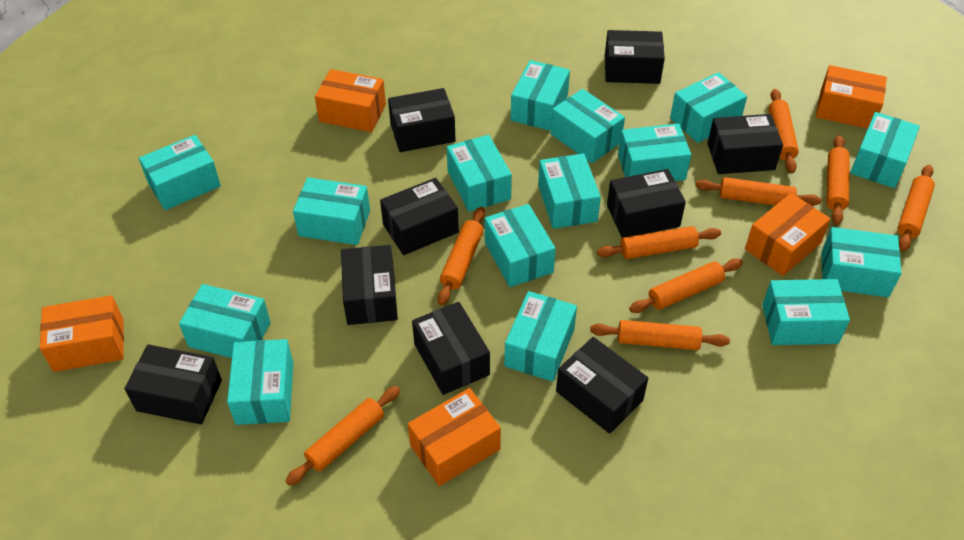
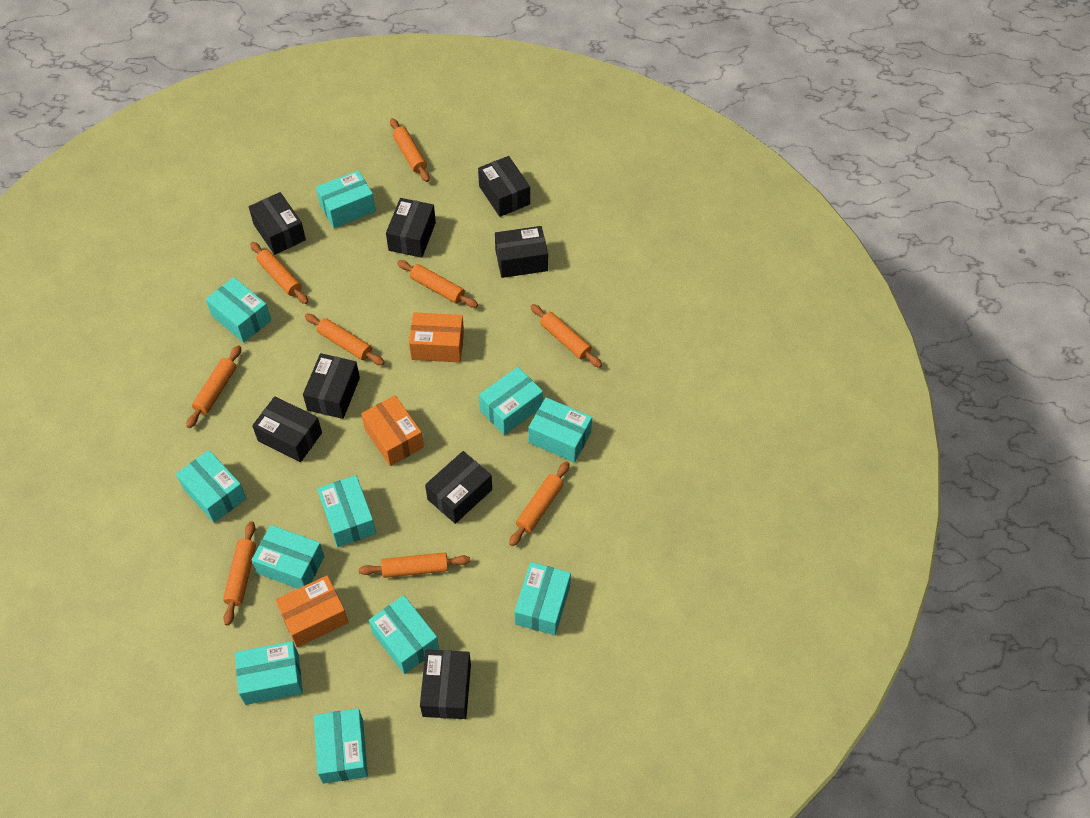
black box: 9 -> 8
orange box: 5 -> 3
turquoise box: 15 -> 11

